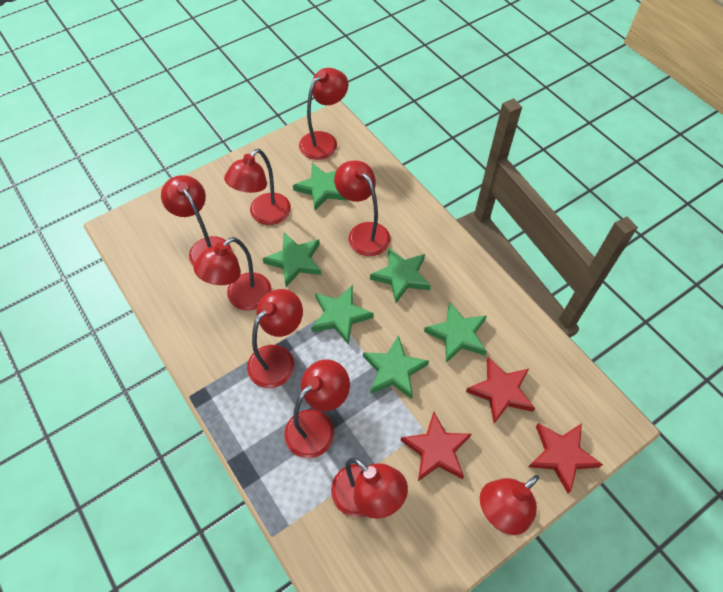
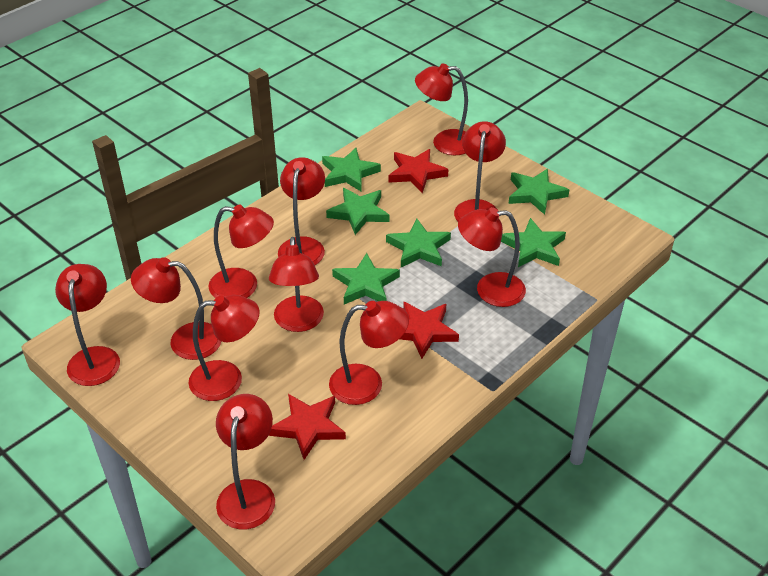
red lamp: 9 -> 11

